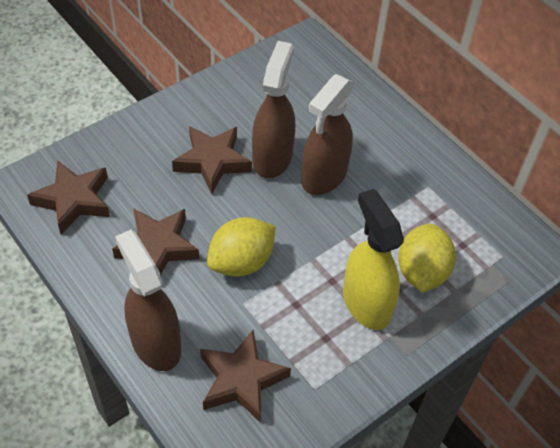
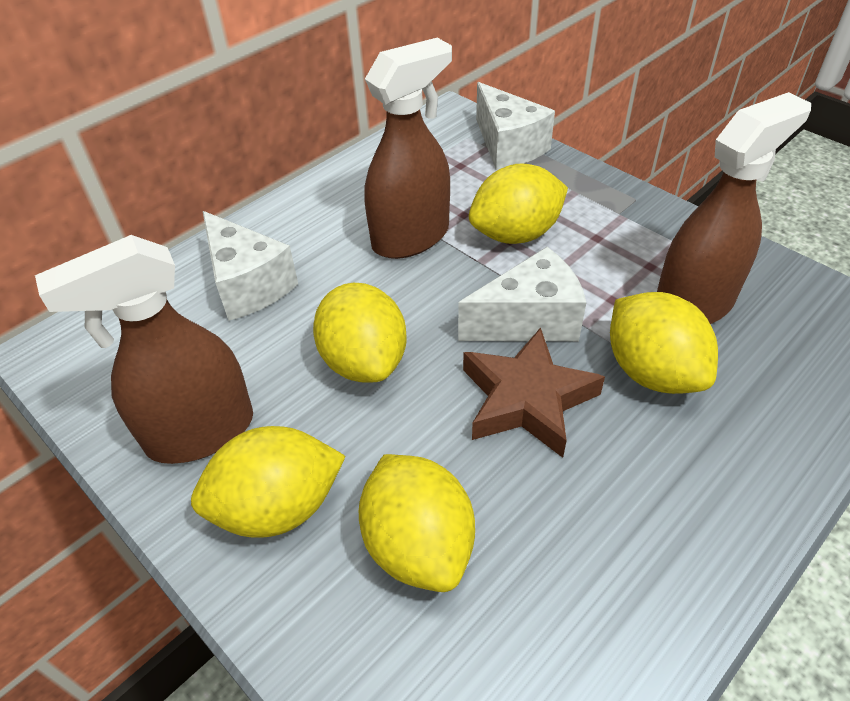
brown star: 4 -> 1
white cheese: 0 -> 3
yellow lemon: 2 -> 5
yellow spray bottle: 1 -> 0

